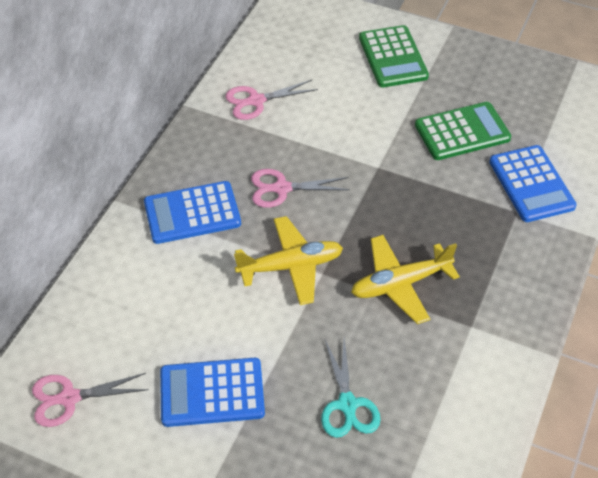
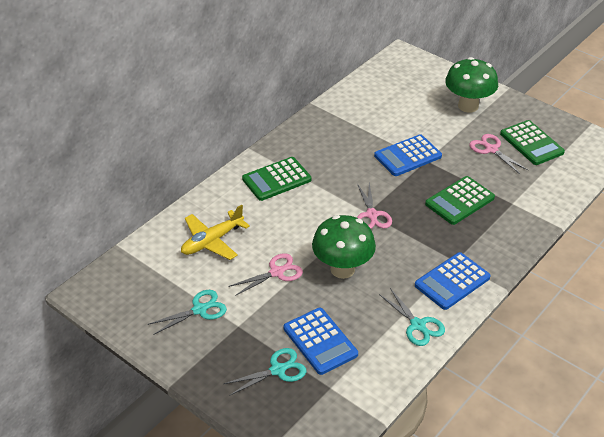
green calculator: 2 -> 3
green mushroom: 0 -> 2
turquoise scissors: 1 -> 3
yellow plane: 2 -> 1

